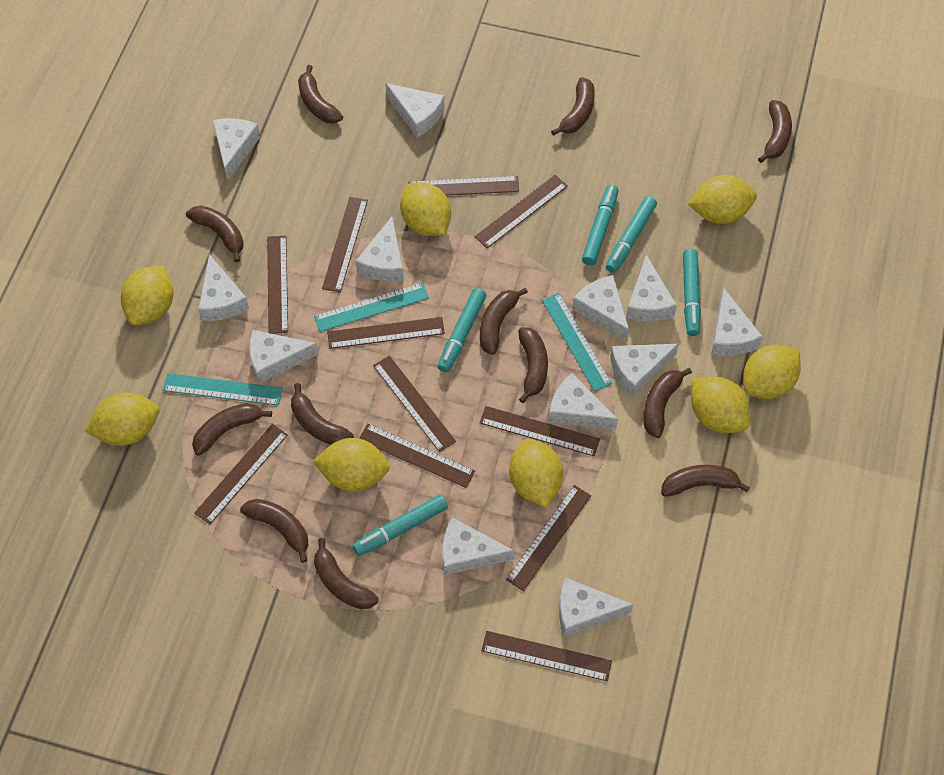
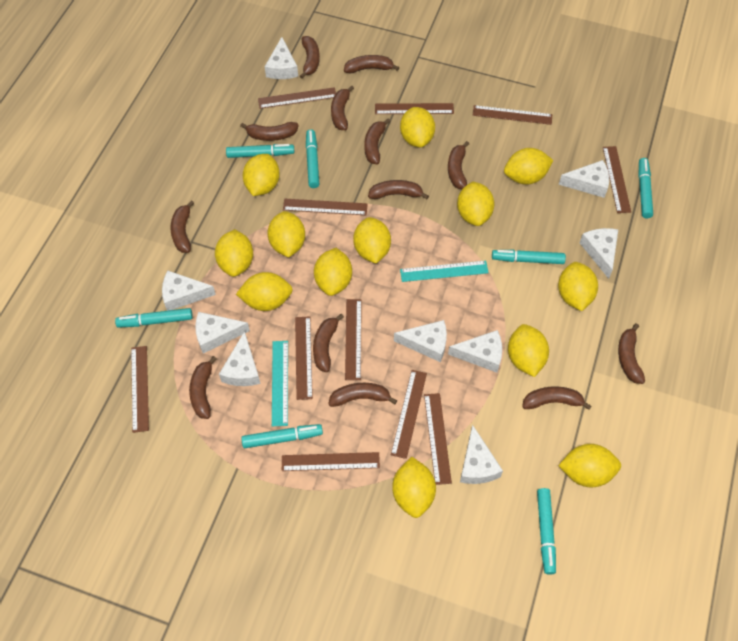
brown banana: 12 -> 13
turquoise marker: 5 -> 7
turquoise ruler: 3 -> 2
white cheese: 12 -> 9
yellow lemon: 8 -> 13

